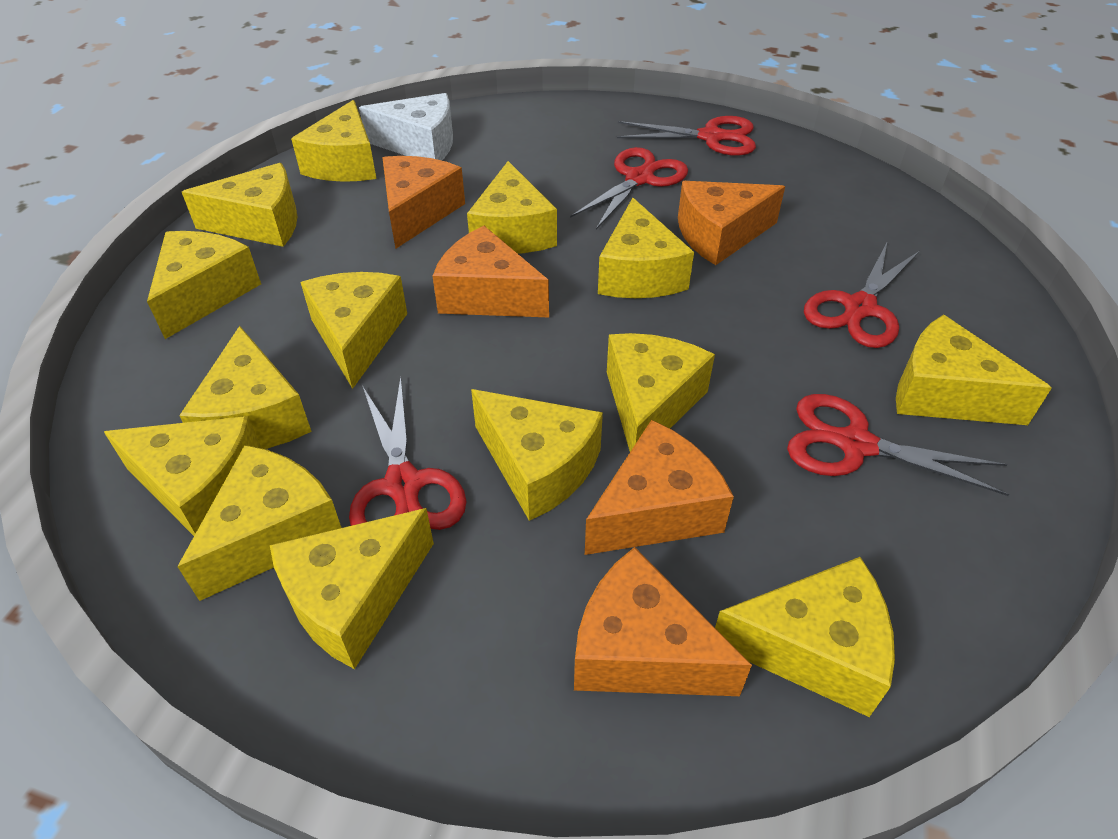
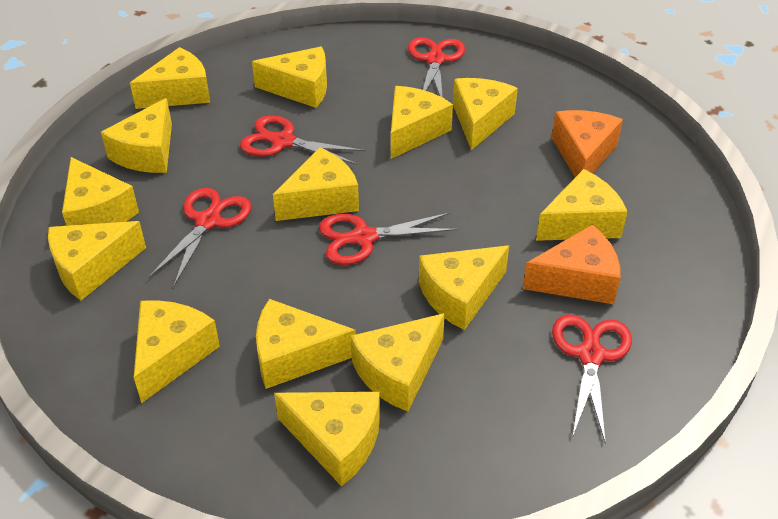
orange cheese: 5 -> 2
white cheese: 1 -> 0

